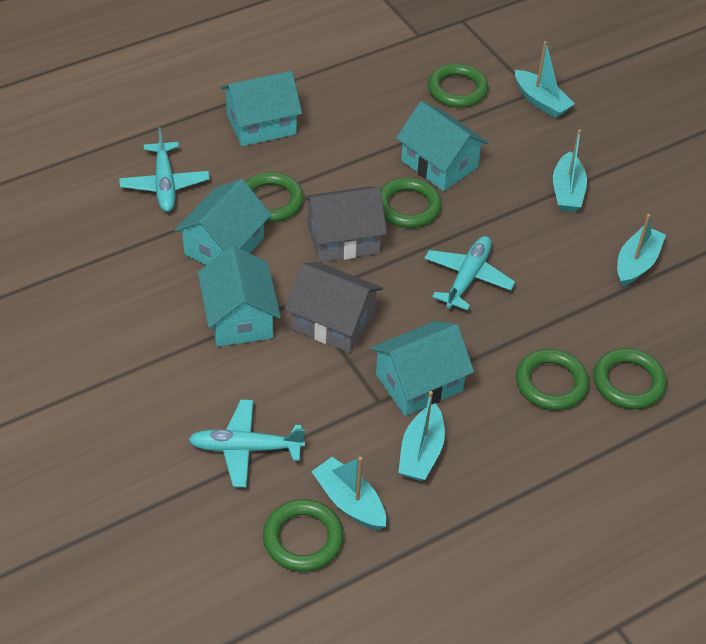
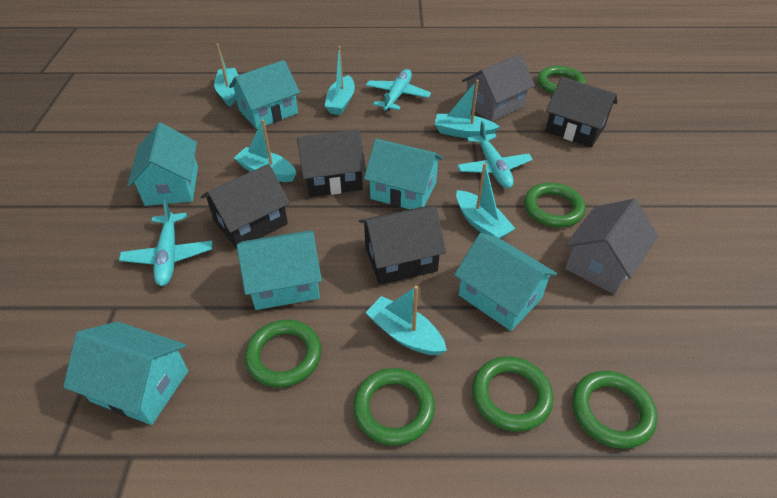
black house: 0 -> 4
turquoise boat: 5 -> 6
turquoise house: 5 -> 6

